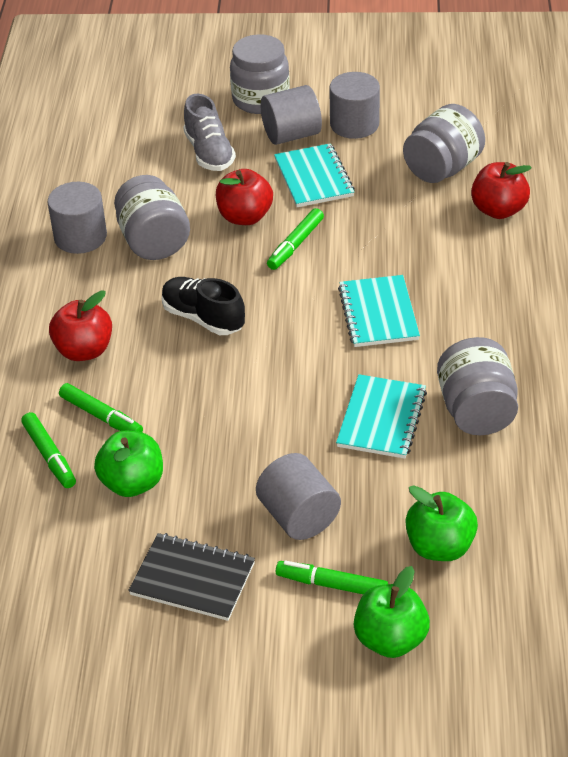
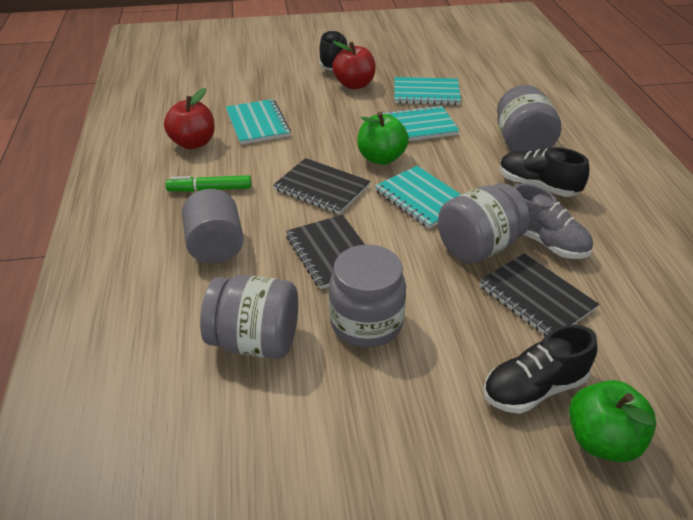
black notebook: 1 -> 3
black shoe: 1 -> 3
green apple: 3 -> 2
green marker: 4 -> 1
grey cylinder: 4 -> 1
red apple: 3 -> 2
turquoise notebook: 3 -> 4

